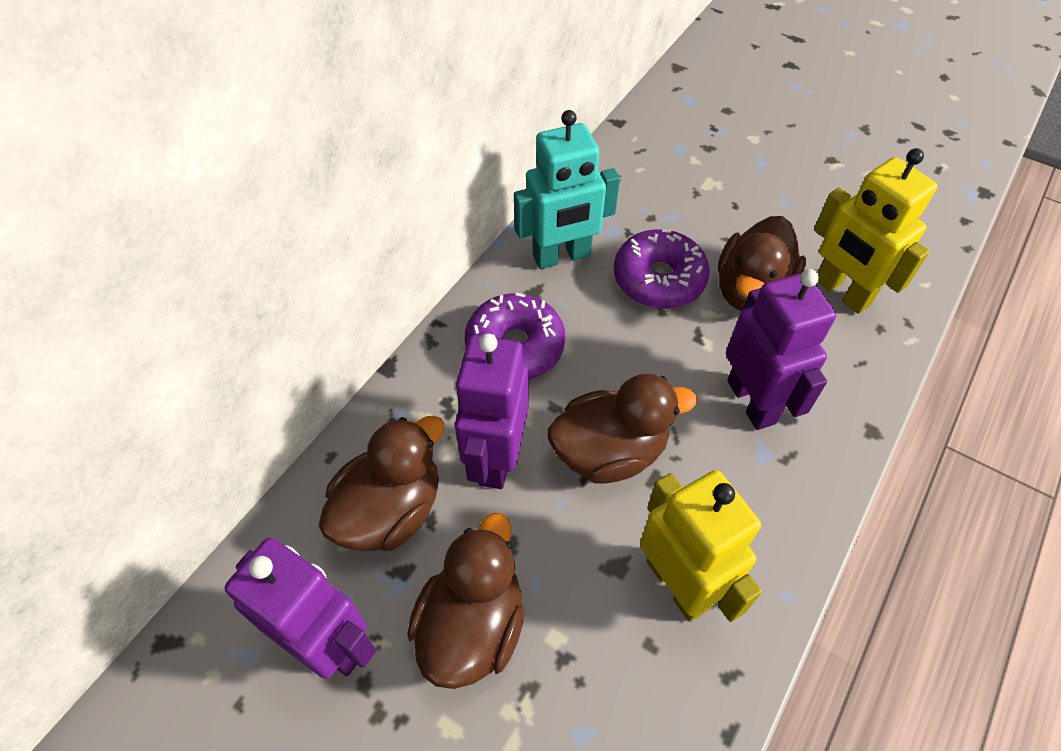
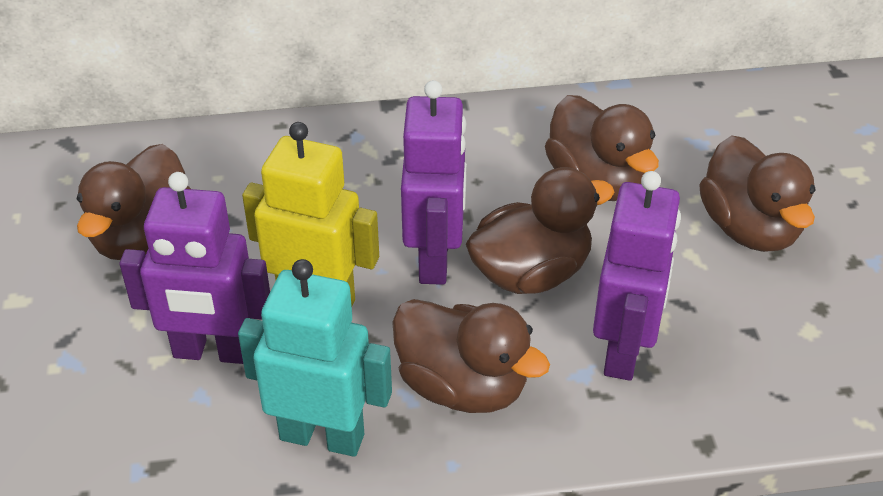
brown duck: 4 -> 5
purple donut: 2 -> 0
yellow robot: 2 -> 1

